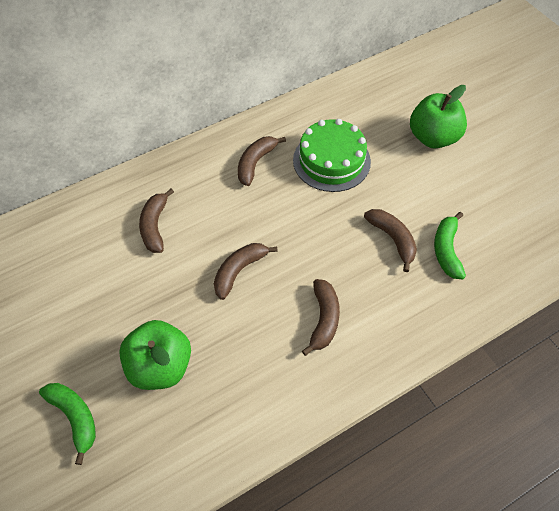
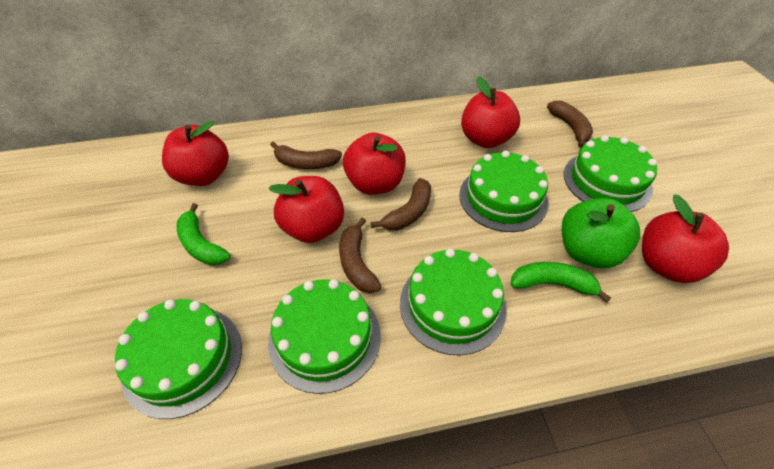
brown banana: 5 -> 4
green apple: 2 -> 1
green cake: 1 -> 5
red apple: 0 -> 5

